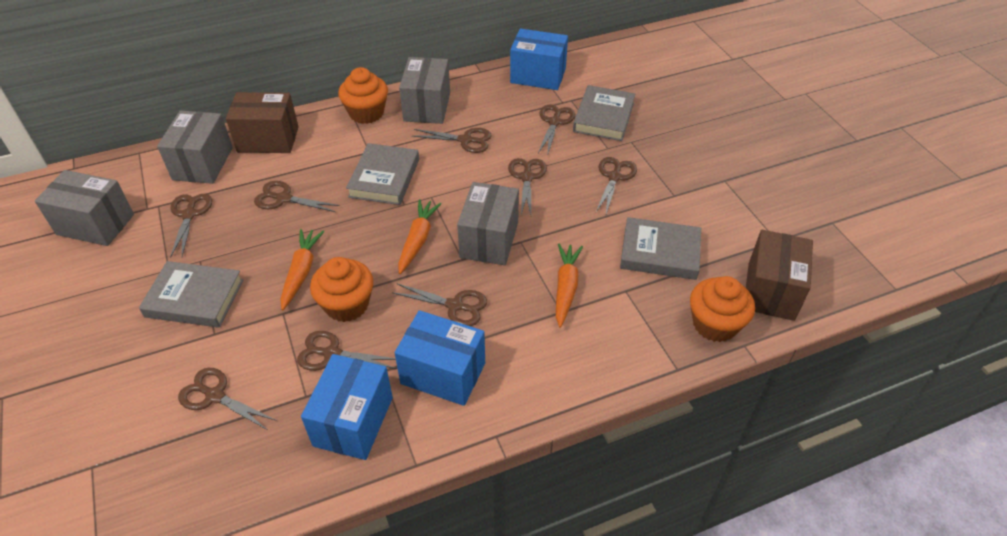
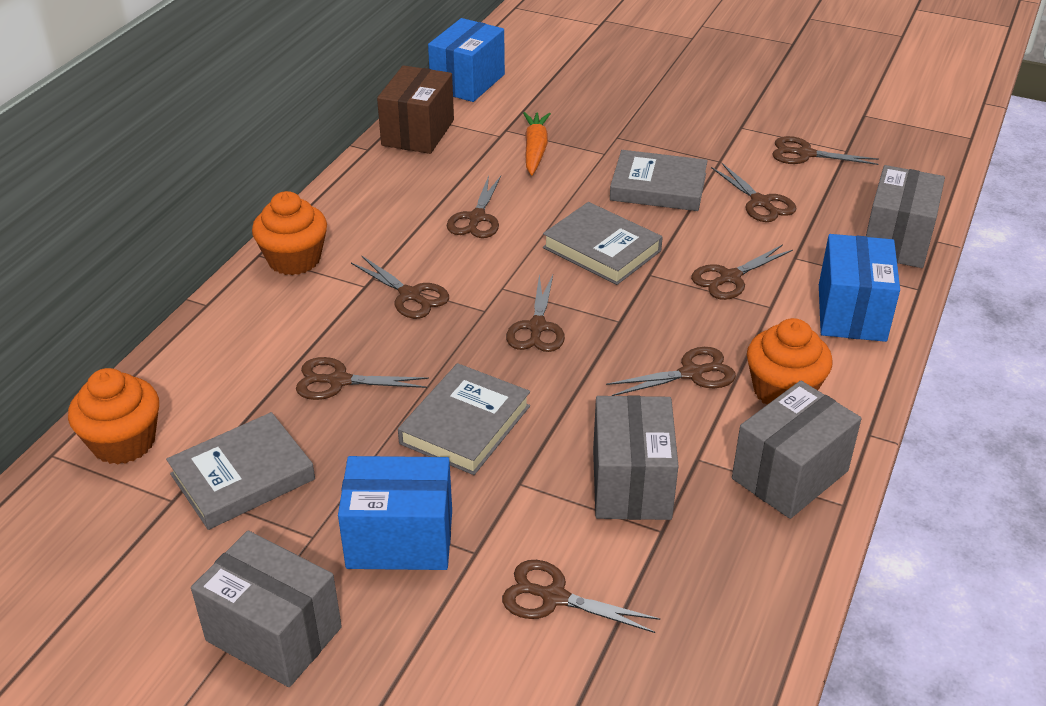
brown box: 2 -> 1
orange carrot: 3 -> 1

